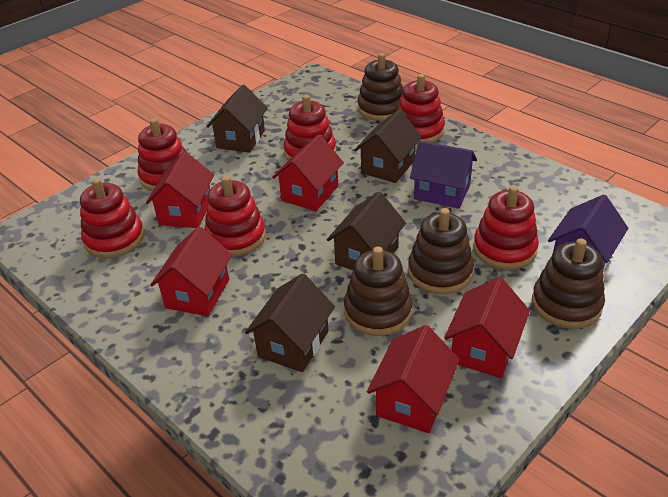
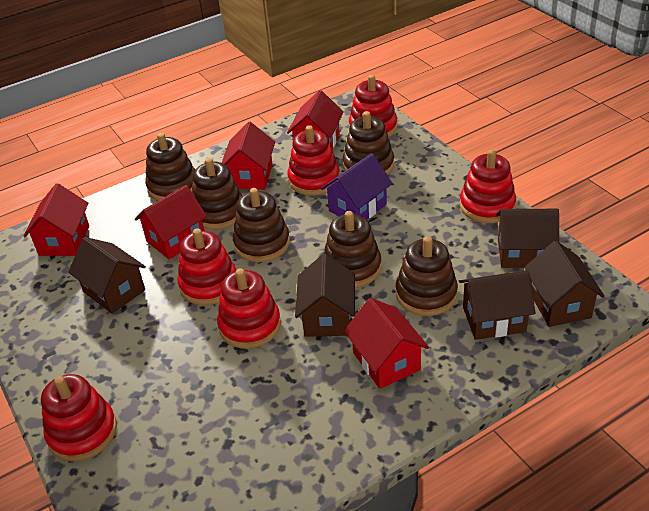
brown house: 4 -> 5
brown stacking toy: 4 -> 6
purple house: 2 -> 1

